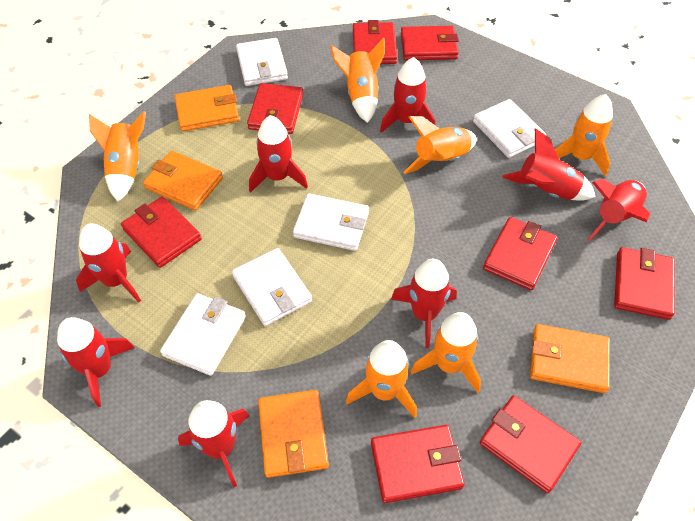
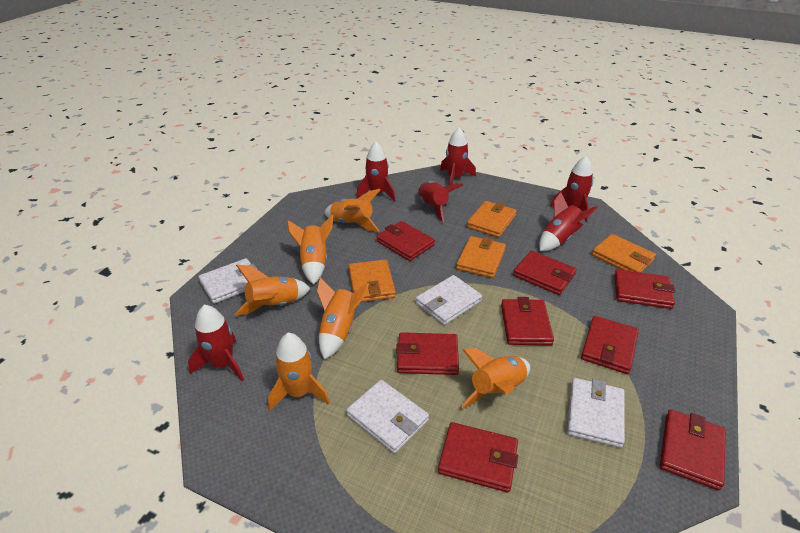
red rocket: 8 -> 6
white wallet: 5 -> 4

